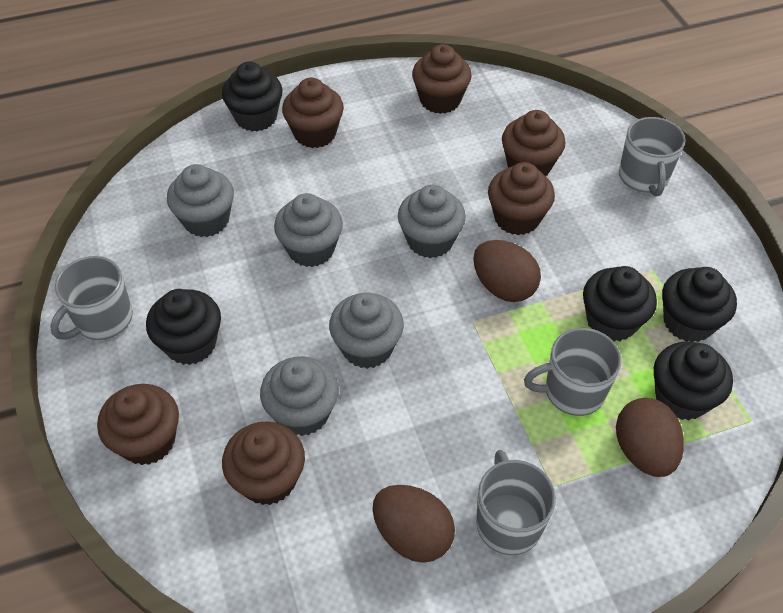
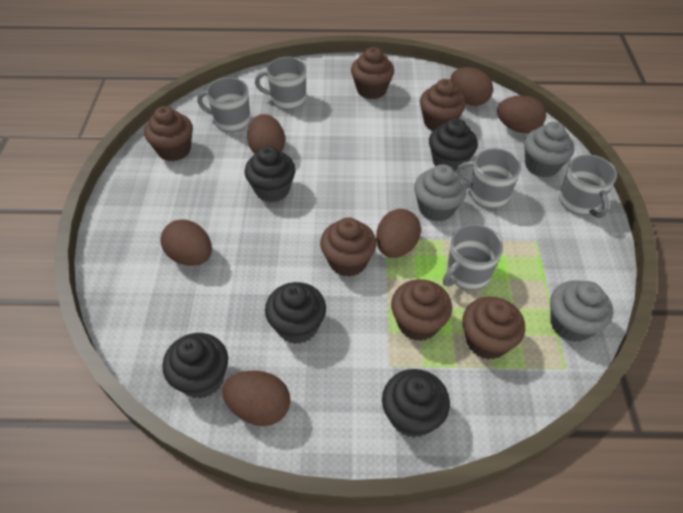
brown egg: 3 -> 6
grey cupcake: 5 -> 3
grey mug: 4 -> 5

